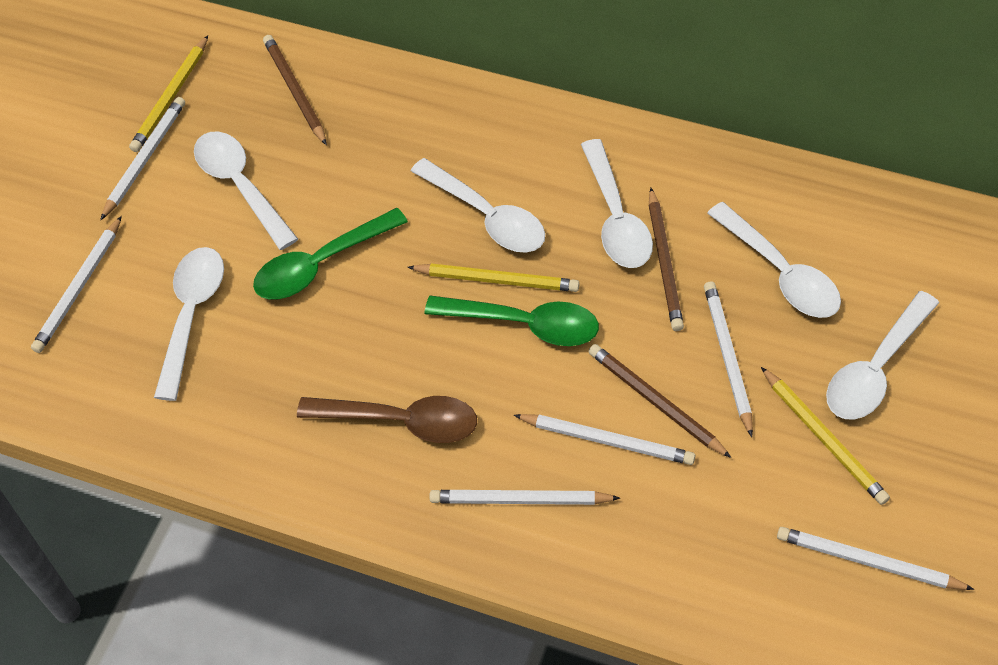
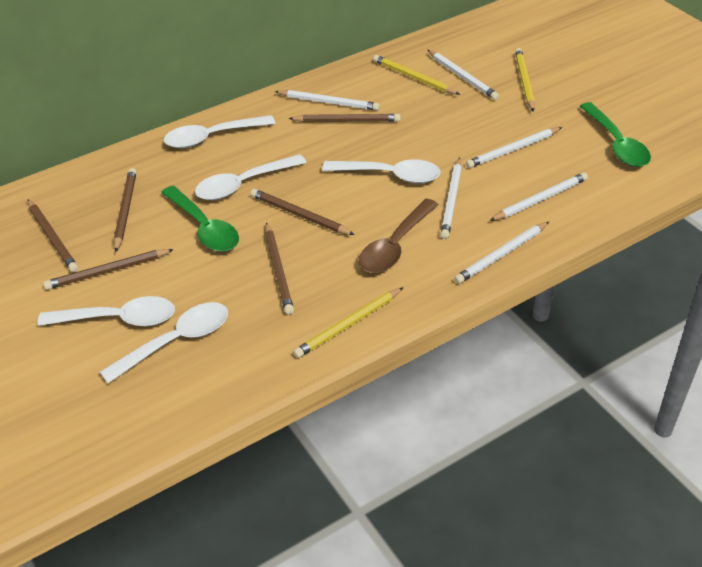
brown pencil: 3 -> 6
white spoon: 6 -> 5

